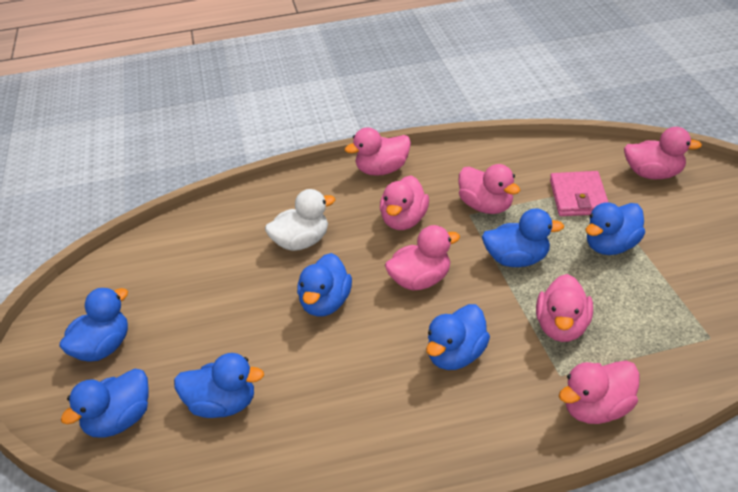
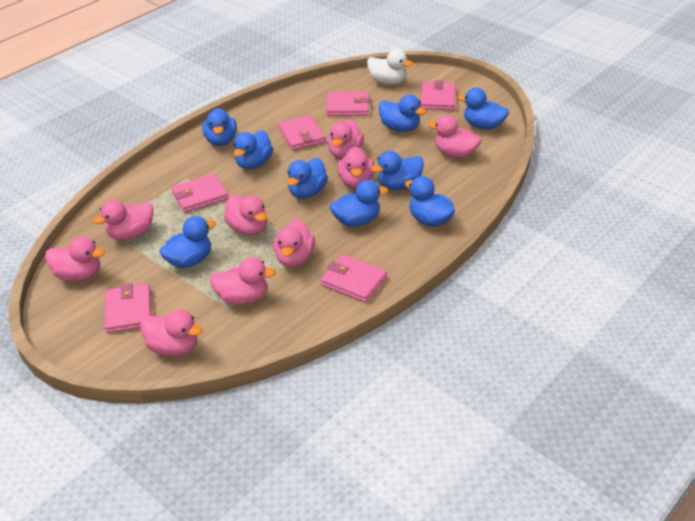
blue duck: 7 -> 9
pink duck: 7 -> 9
pink wallet: 1 -> 6

